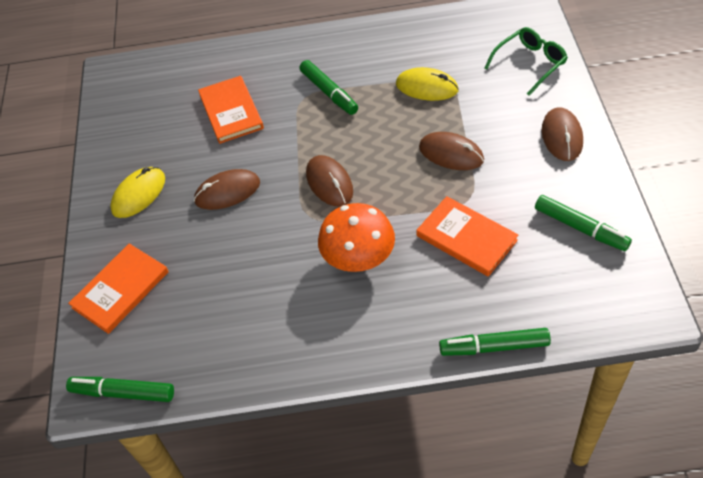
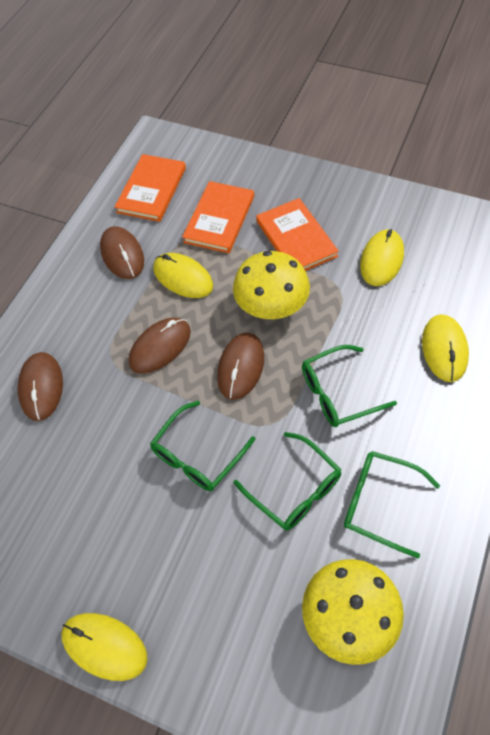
green glasses: 1 -> 4
green marker: 4 -> 0
orange mushroom: 1 -> 0
yellow mouse: 2 -> 4
yellow mushroom: 0 -> 2

